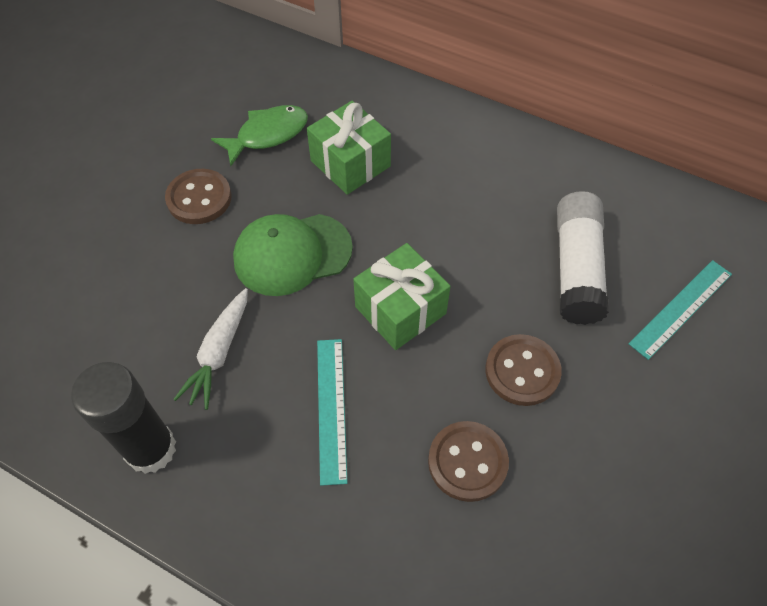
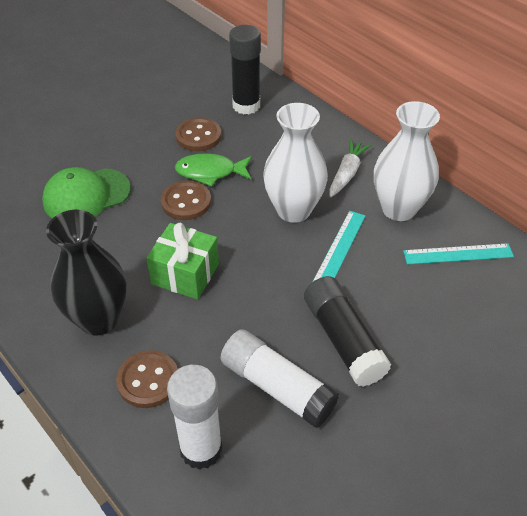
black glue stick: 1 -> 2
black vase: 0 -> 1
green gift: 2 -> 1
white glue stick: 1 -> 2
white vase: 0 -> 2

